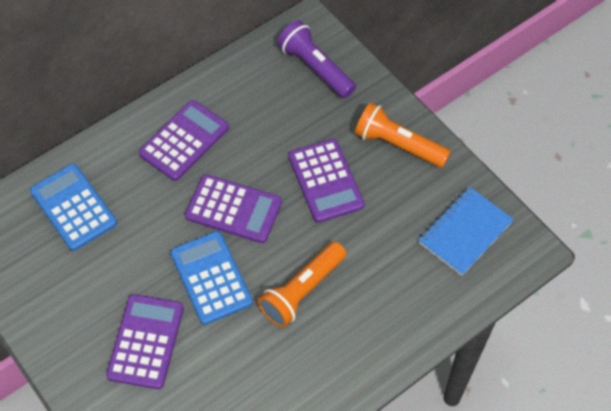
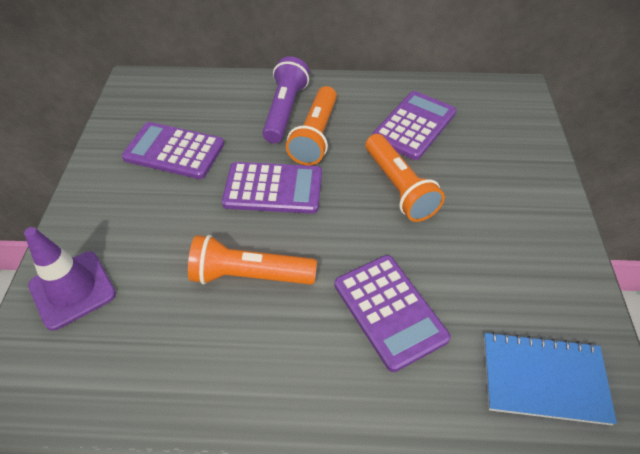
blue calculator: 2 -> 0
orange flashlight: 2 -> 3
purple traffic cone: 0 -> 1

